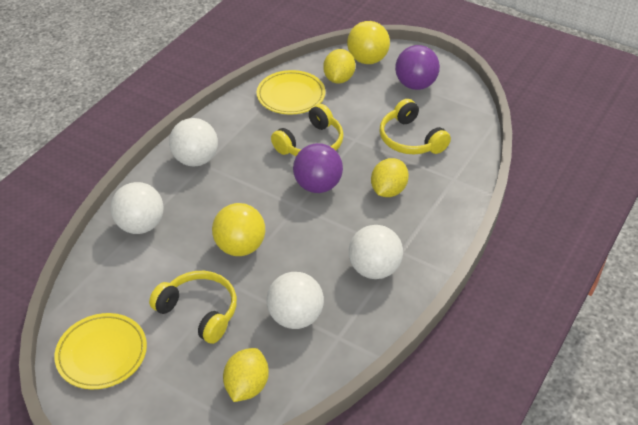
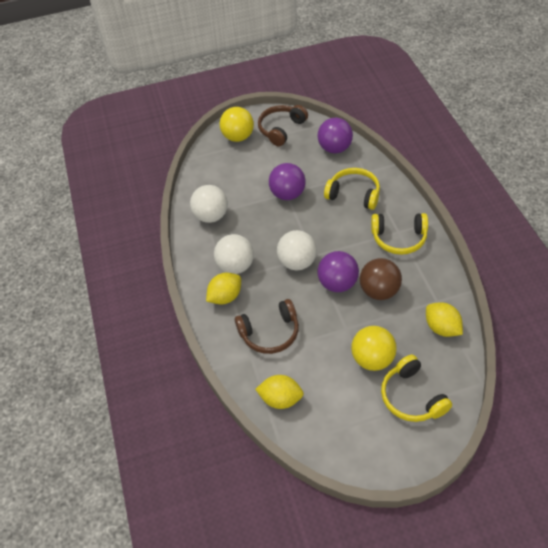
brown ball: 0 -> 1
brown headphones: 0 -> 2
purple ball: 2 -> 3
white ball: 4 -> 3
yellow plate: 2 -> 0

